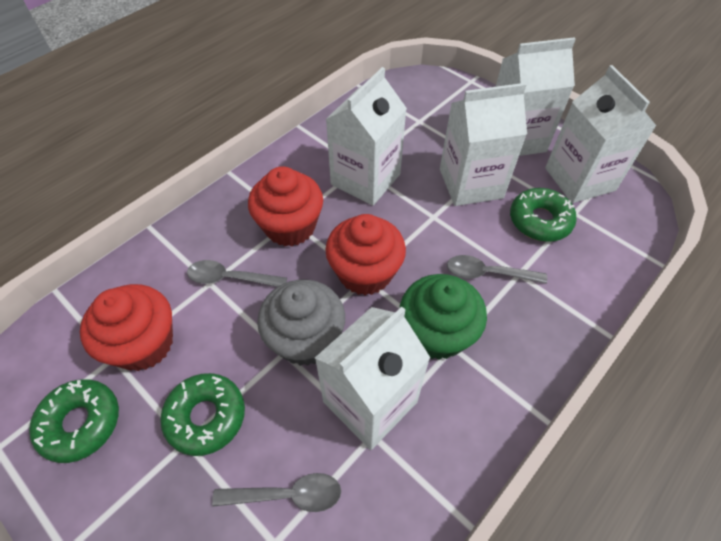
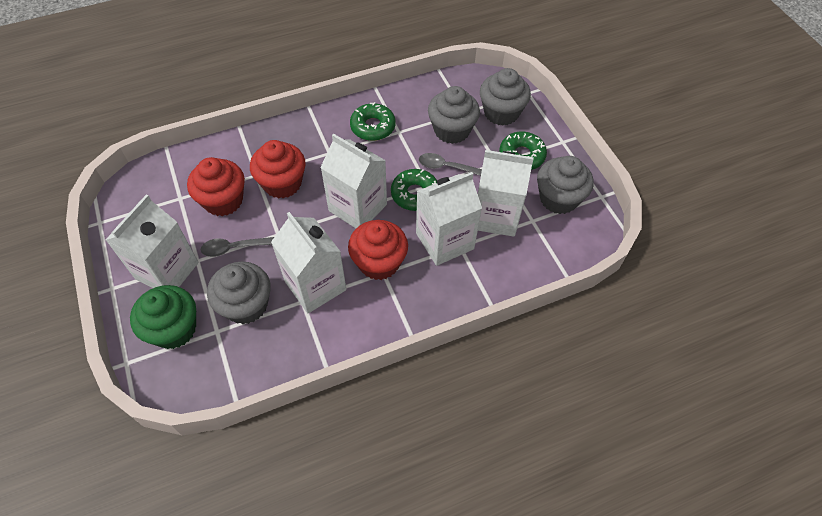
grey cupcake: 1 -> 4
grey spoon: 3 -> 2

